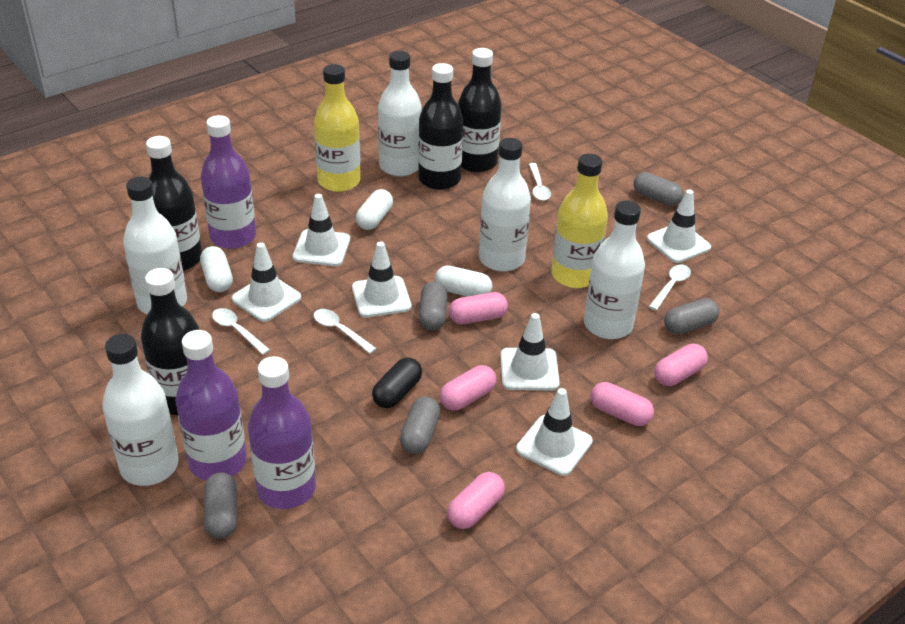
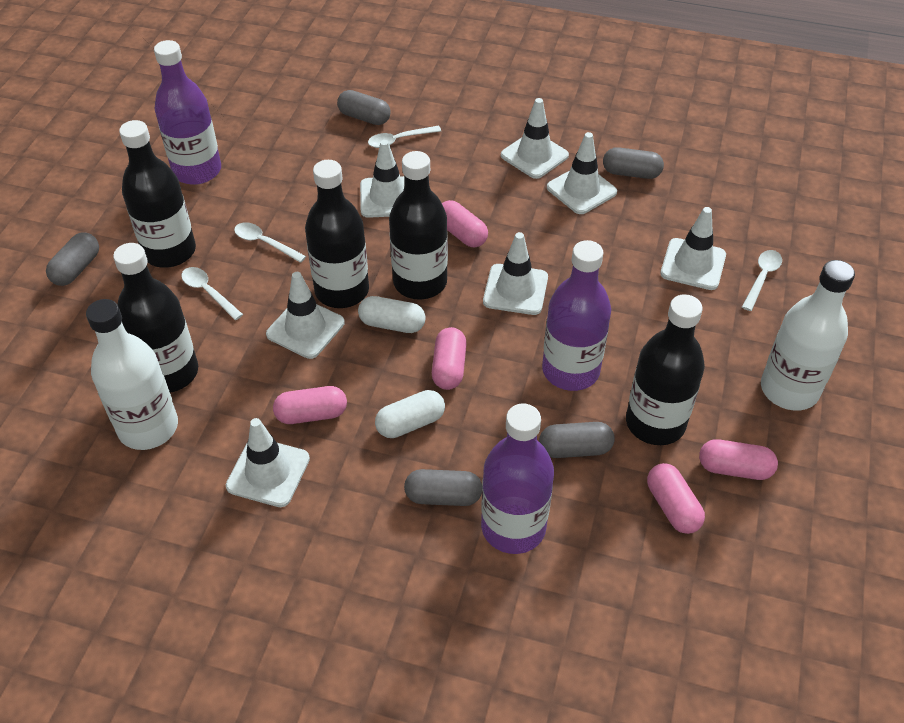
black bottle: 4 -> 5
black capsule: 1 -> 0
white bottle: 5 -> 2
white capsule: 3 -> 2
white traffic cone: 6 -> 7
yellow bottle: 2 -> 0

